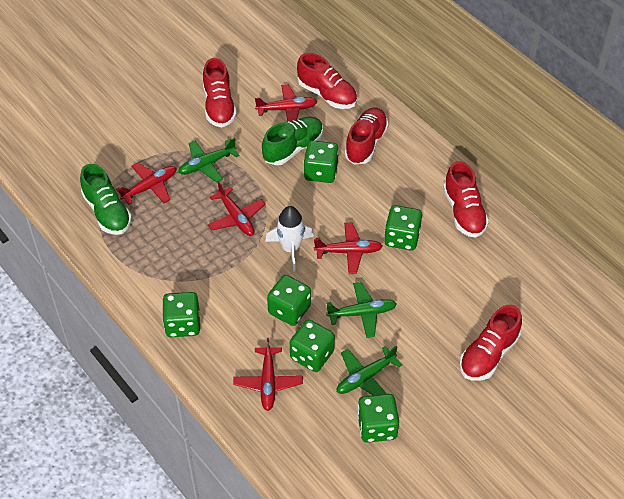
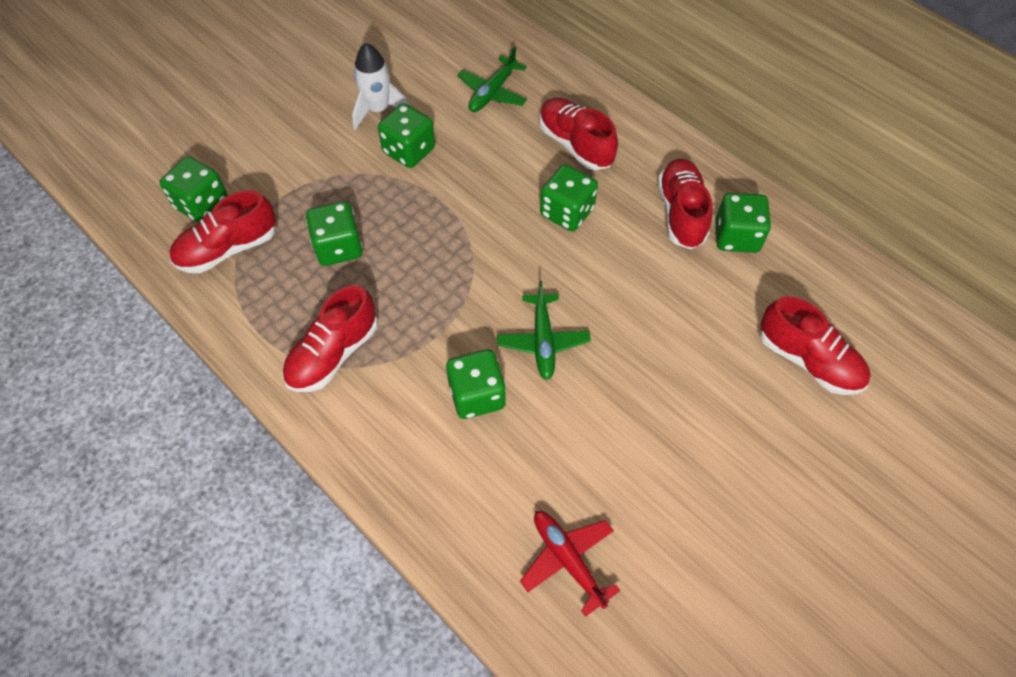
green plane: 3 -> 2
green shoe: 2 -> 0
red plane: 5 -> 1

